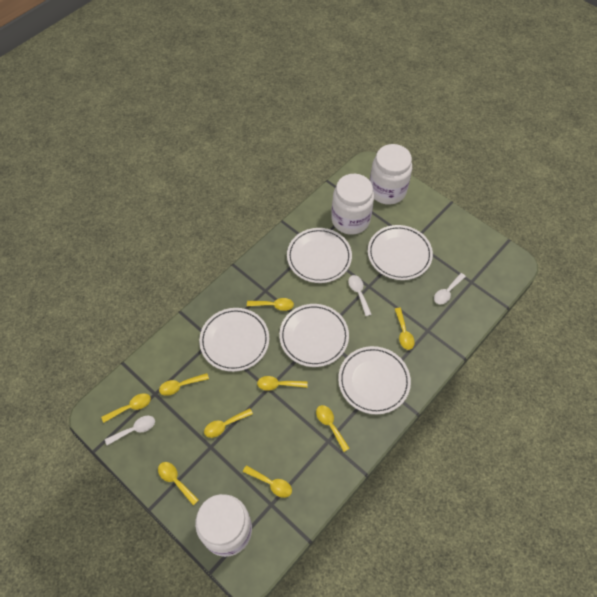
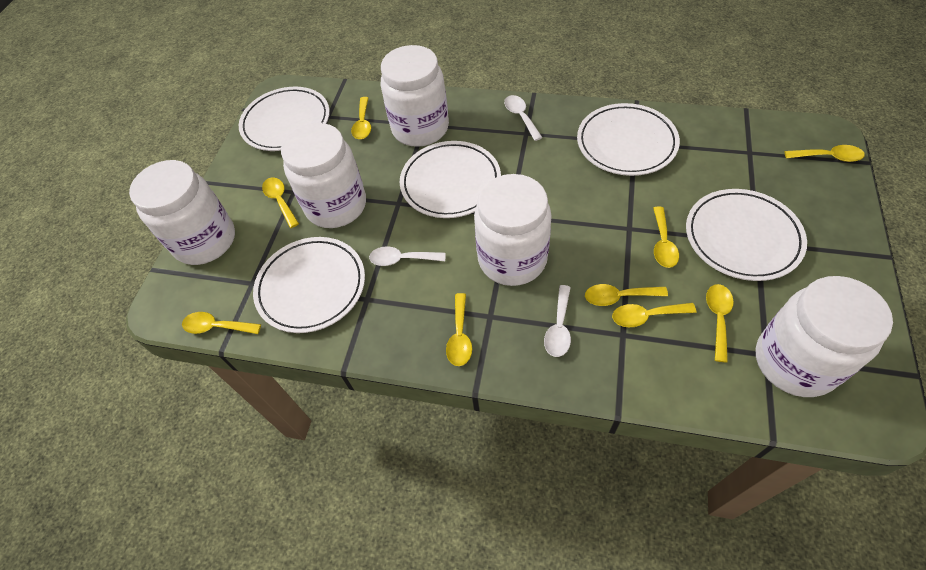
white jar: 3 -> 5

